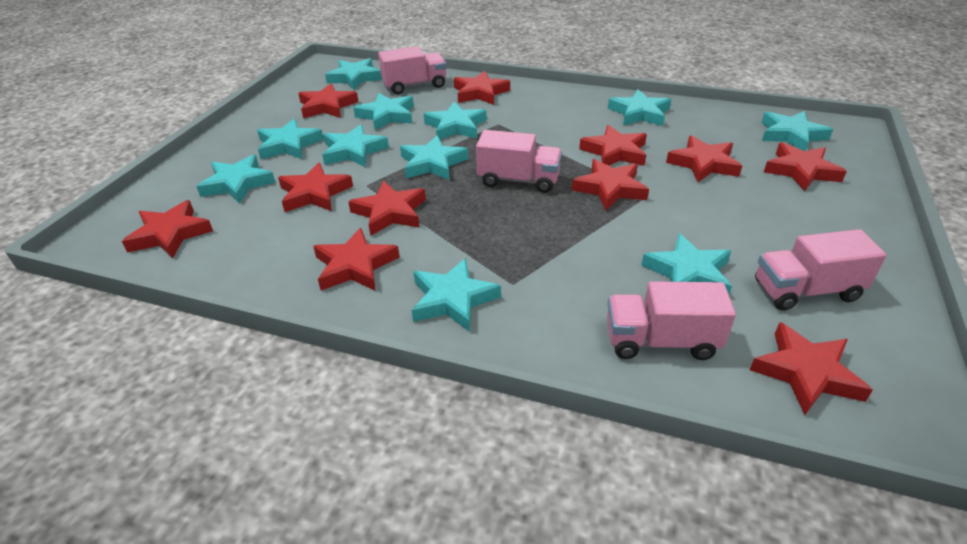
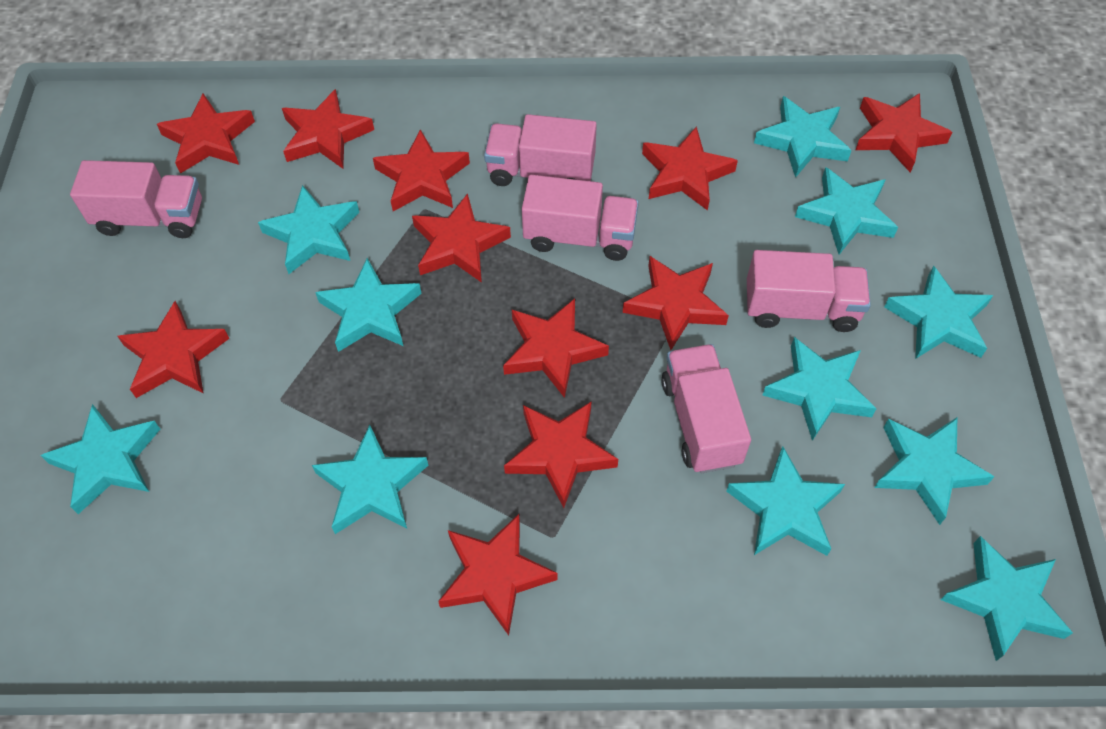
pink truck: 4 -> 5

